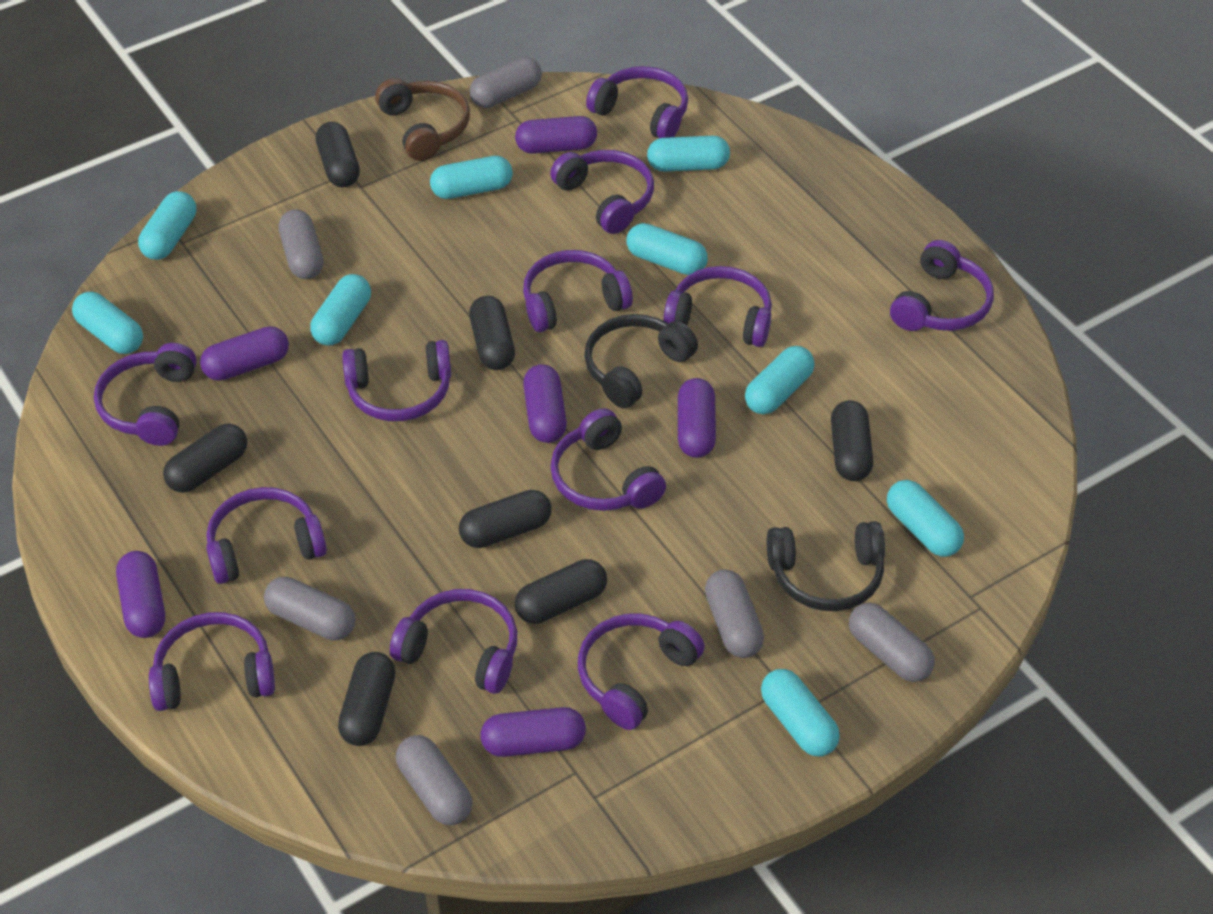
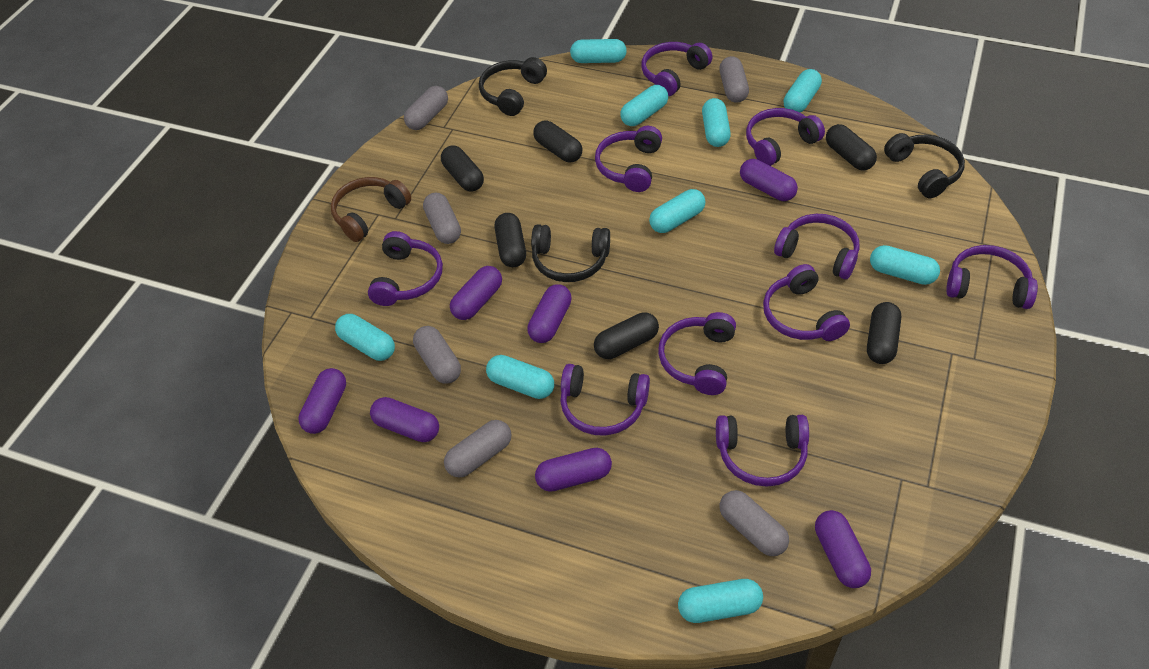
black capsule: 7 -> 6
black headphones: 2 -> 3
purple capsule: 6 -> 7
purple headphones: 12 -> 10

